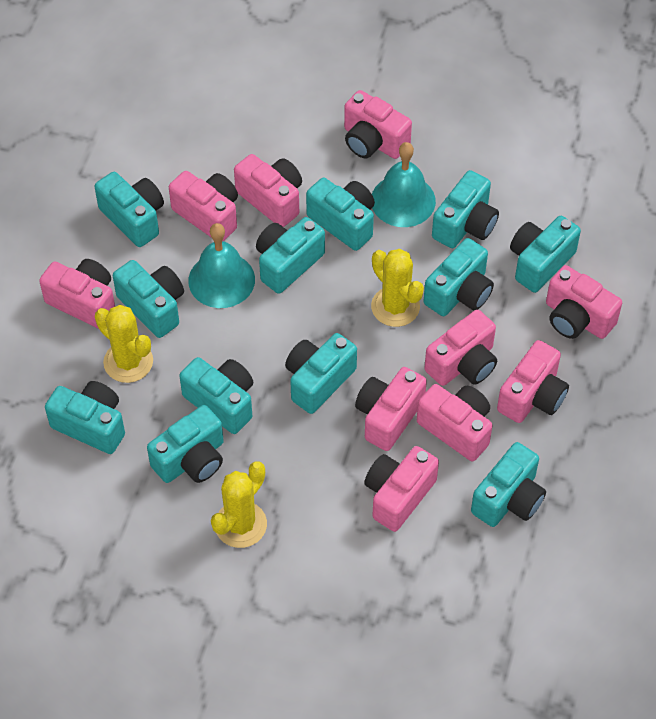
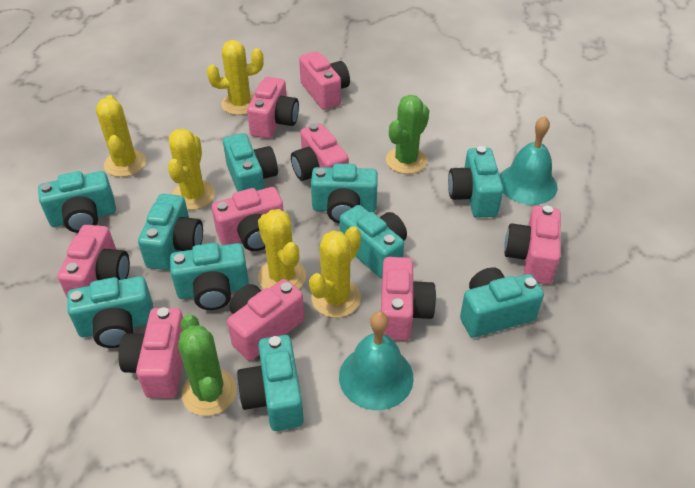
green cactus: 0 -> 2
pink camera: 10 -> 9
turquoise camera: 12 -> 10
yellow cactus: 3 -> 5

